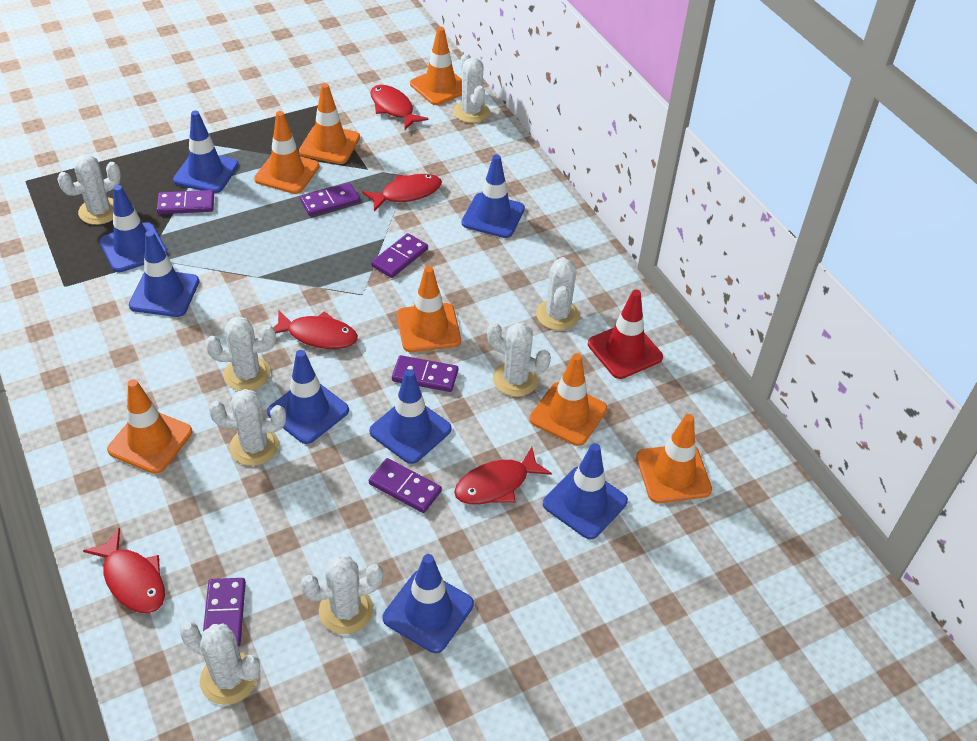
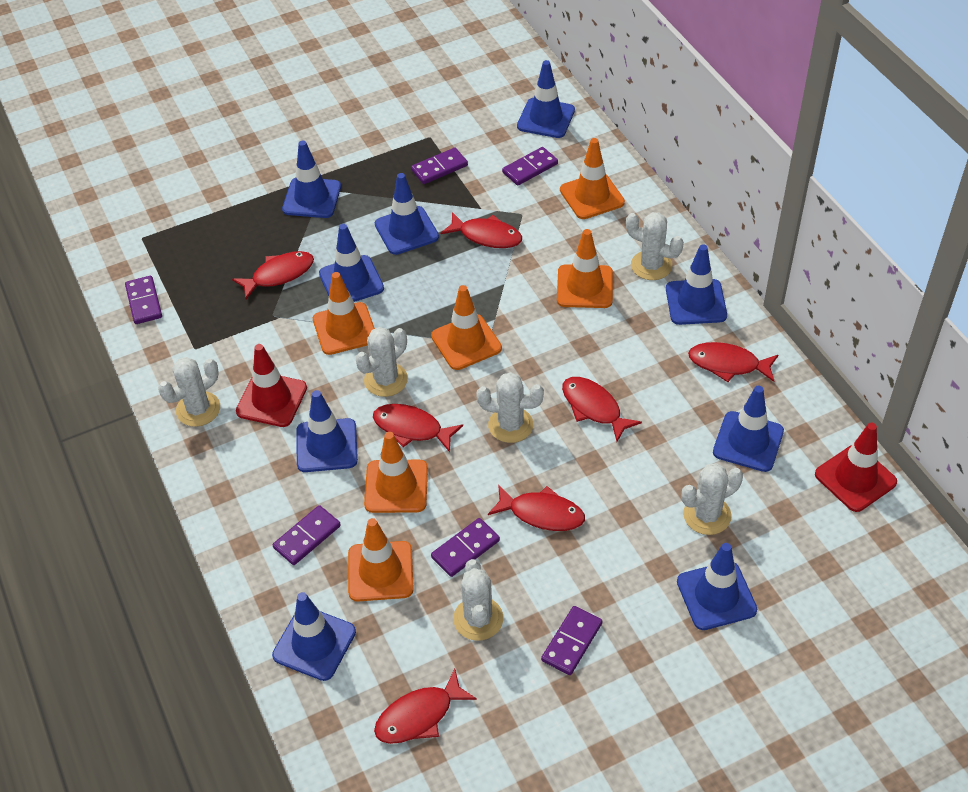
blue traffic cone: 8 -> 9
orange traffic cone: 7 -> 6
red fish: 5 -> 7
red traffic cone: 1 -> 2
white cactus: 8 -> 6

